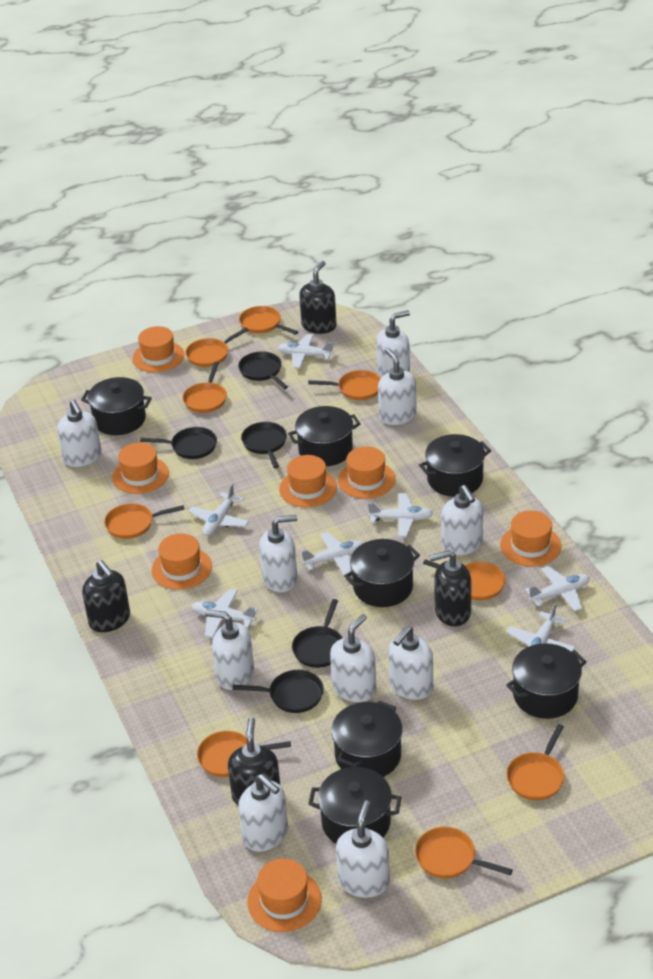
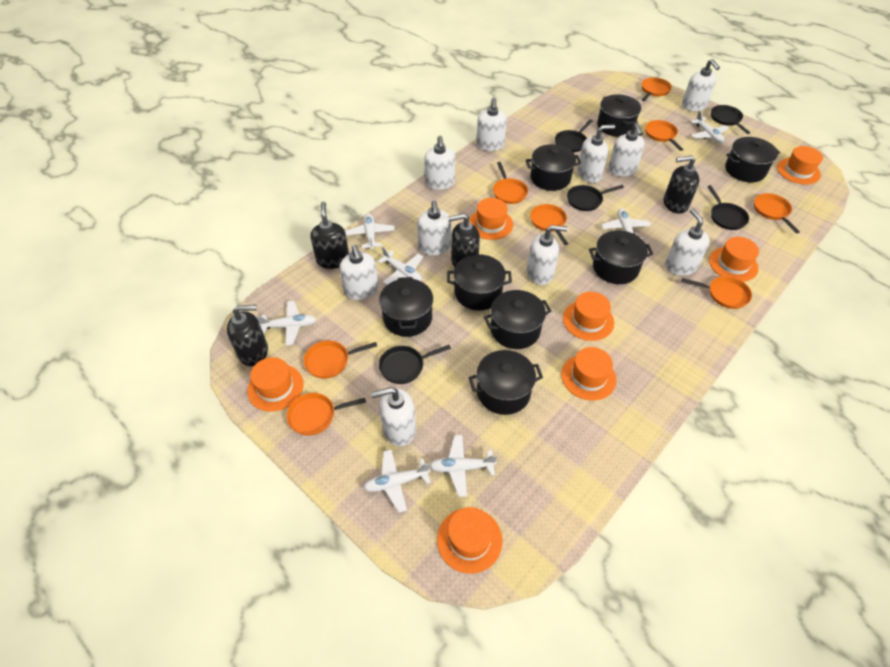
black pot: 7 -> 8
orange pan: 9 -> 8

